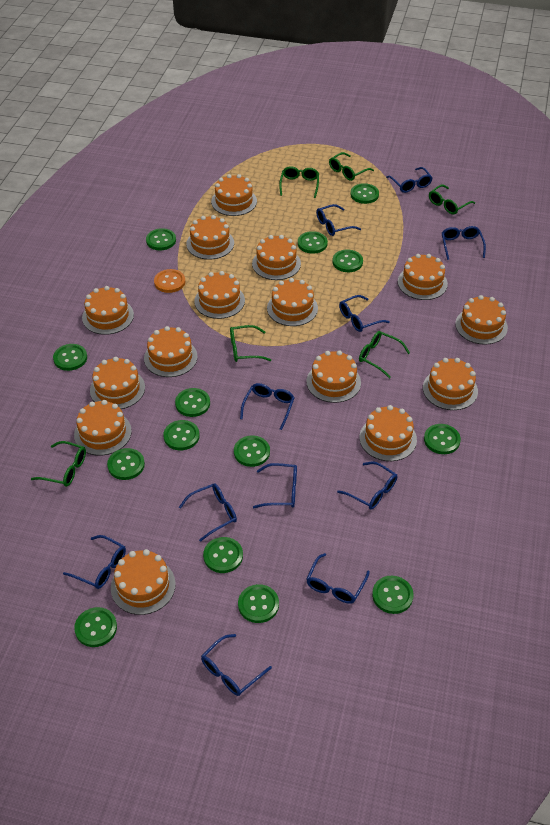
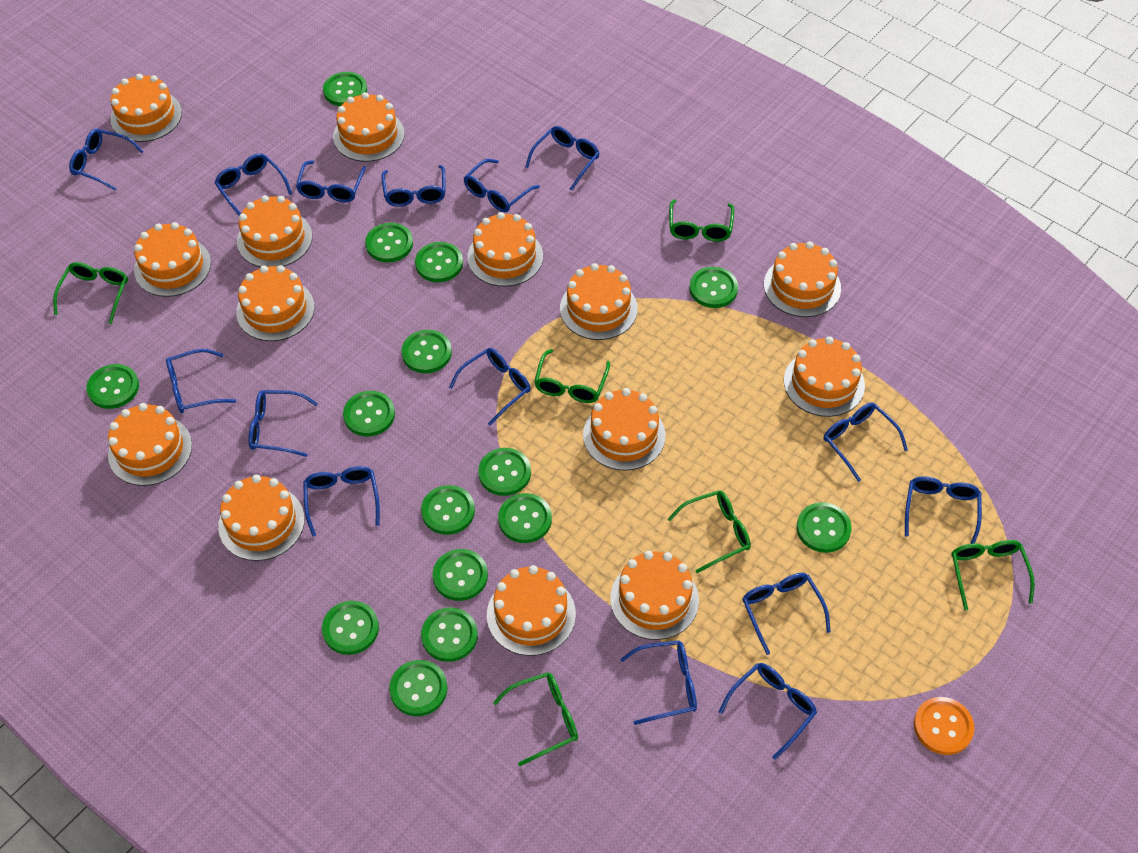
blue glasses: 11 -> 15
green button: 14 -> 15
orange cake: 15 -> 14

